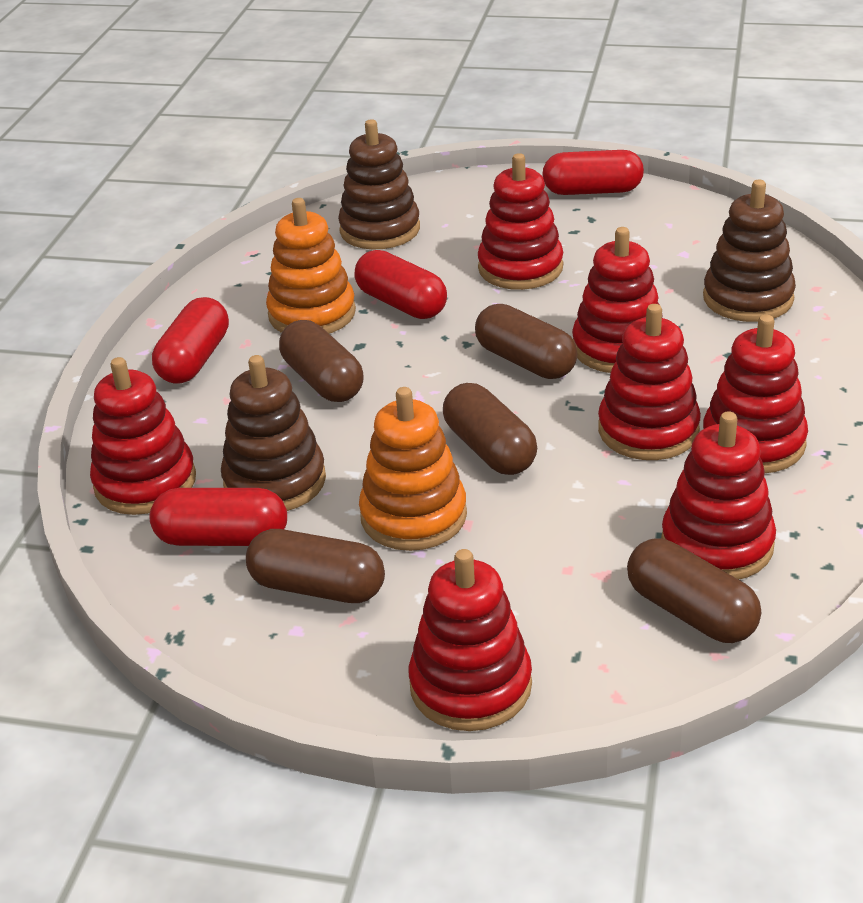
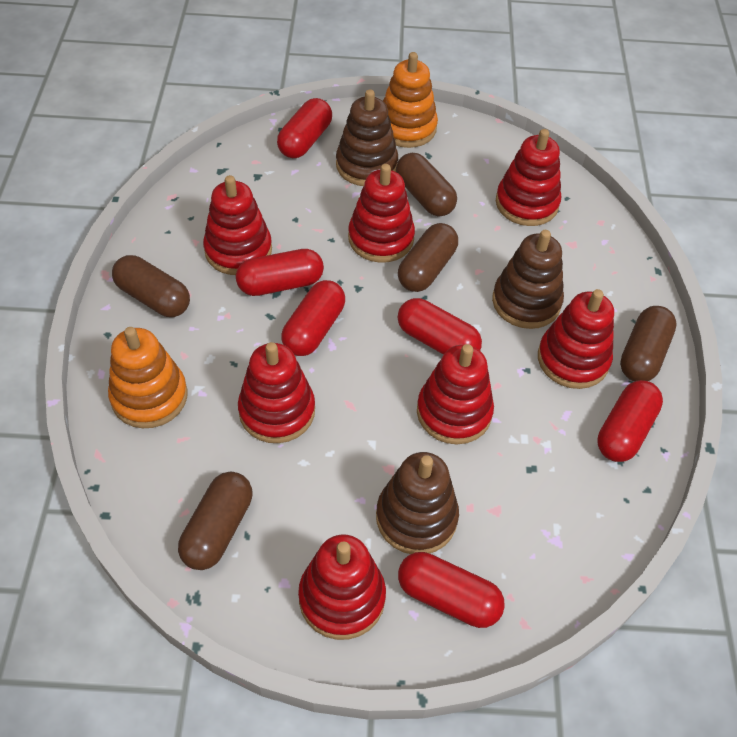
red capsule: 4 -> 6

